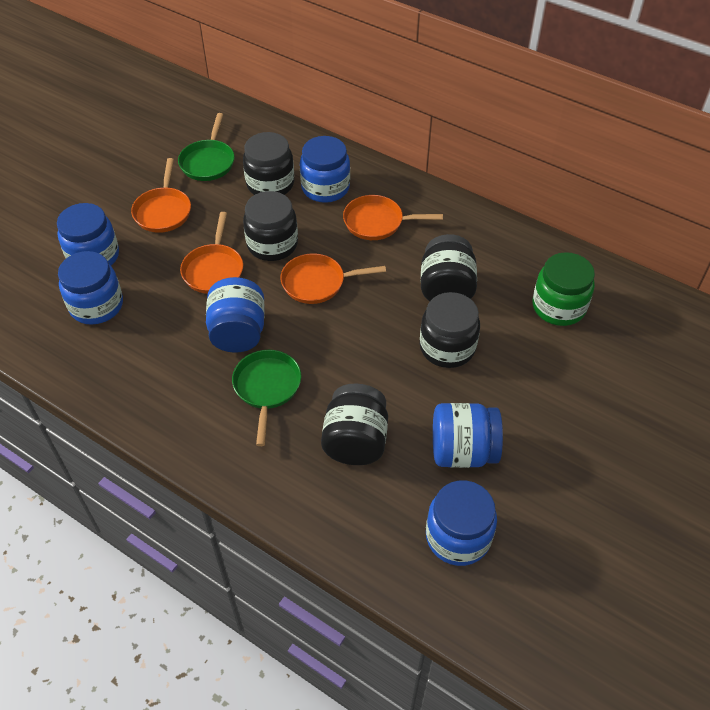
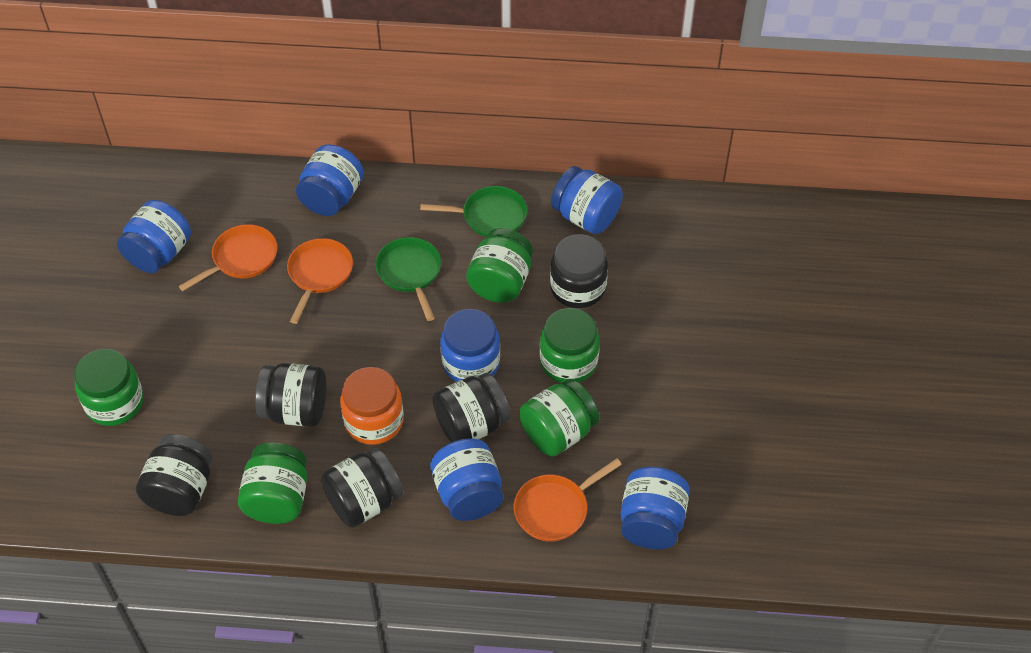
green jar: 1 -> 5
orange jar: 0 -> 1
orange pan: 4 -> 3

